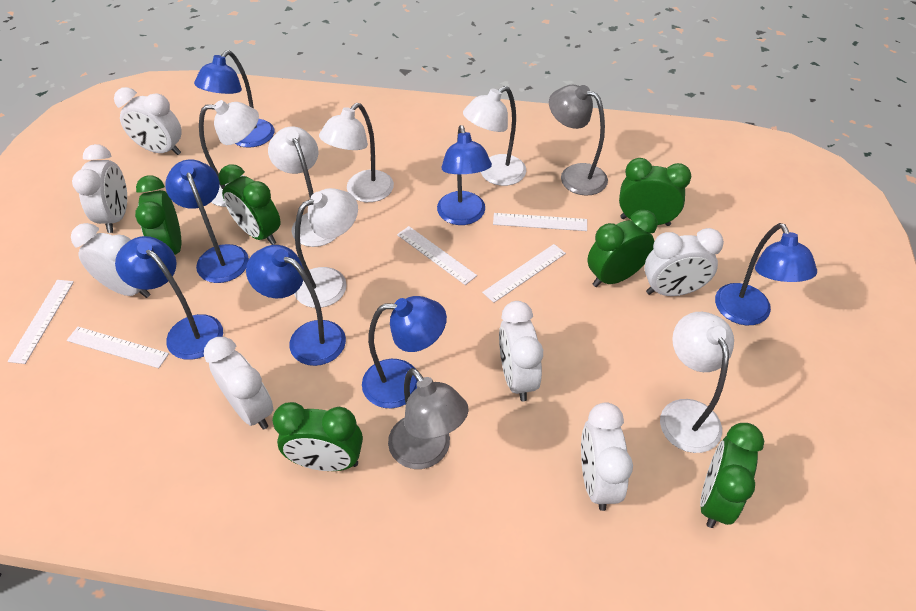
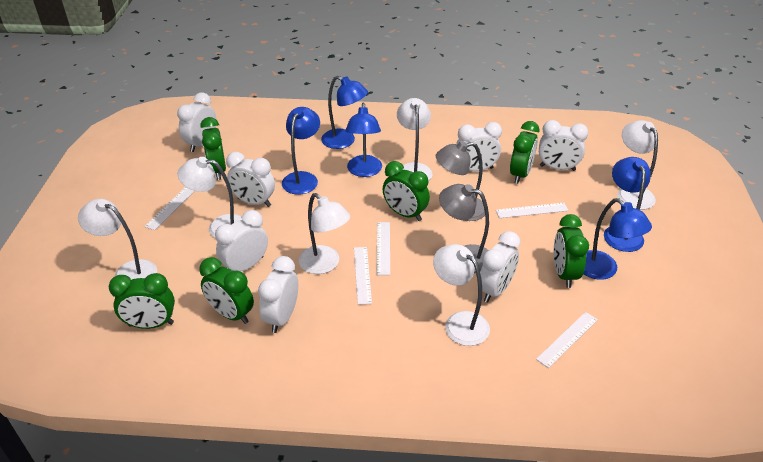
blue lamp: 7 -> 5

